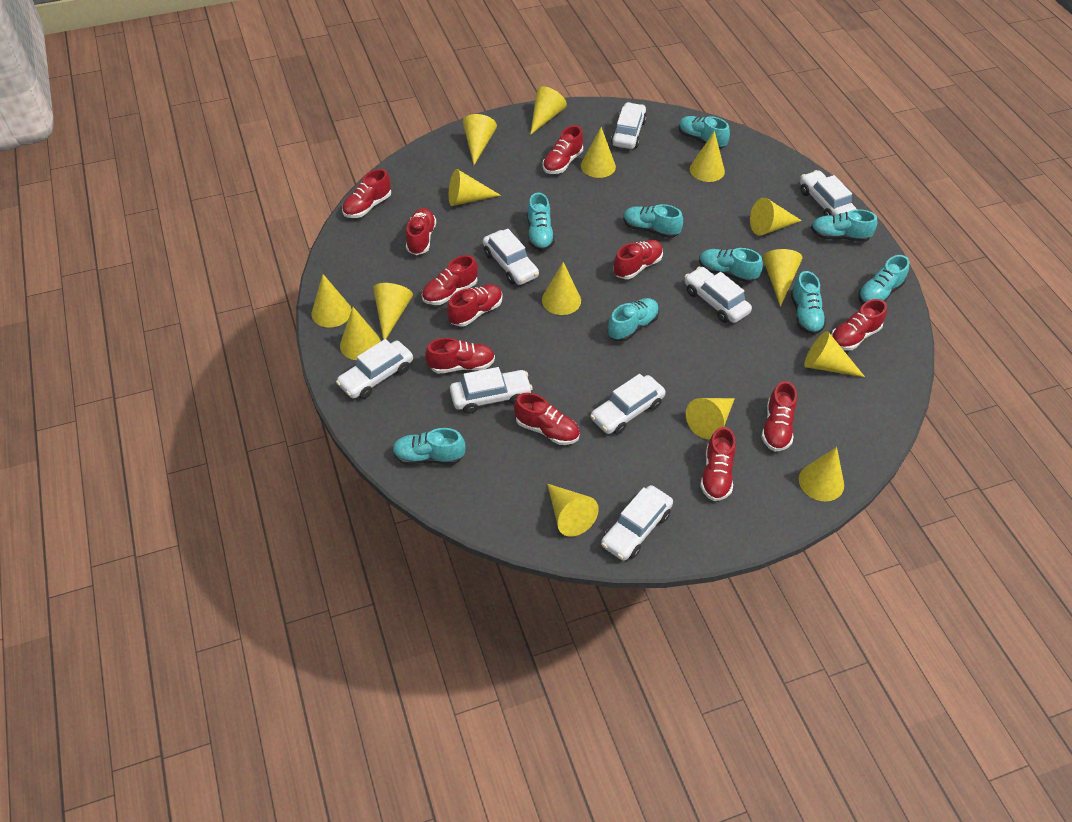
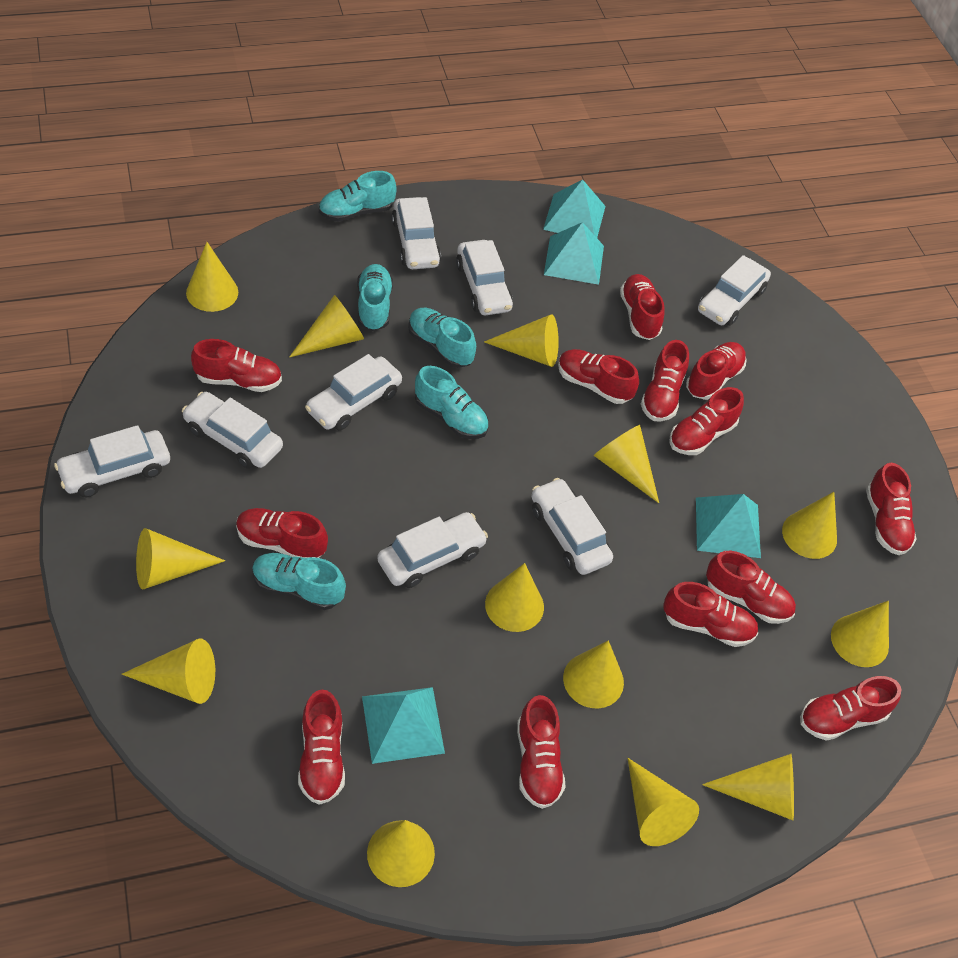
red shoe: 11 -> 13
turquoise pyramid: 0 -> 4
turquoise shoe: 9 -> 5
yellow cone: 15 -> 13

